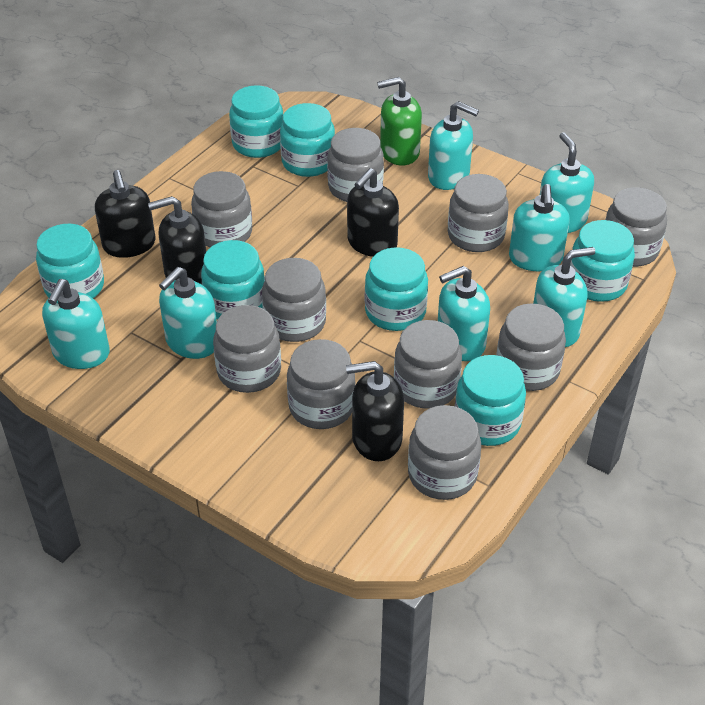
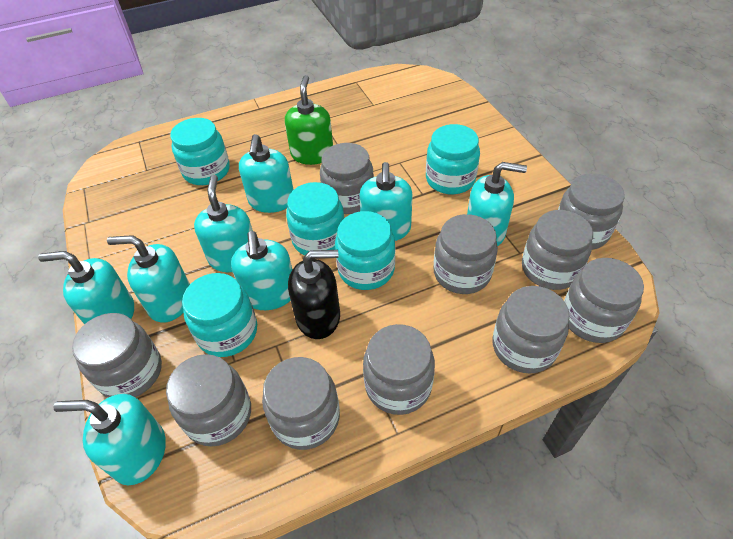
black soap dispenser: 4 -> 1
turquoise jar: 7 -> 5
turquoise soap dispenser: 7 -> 8

